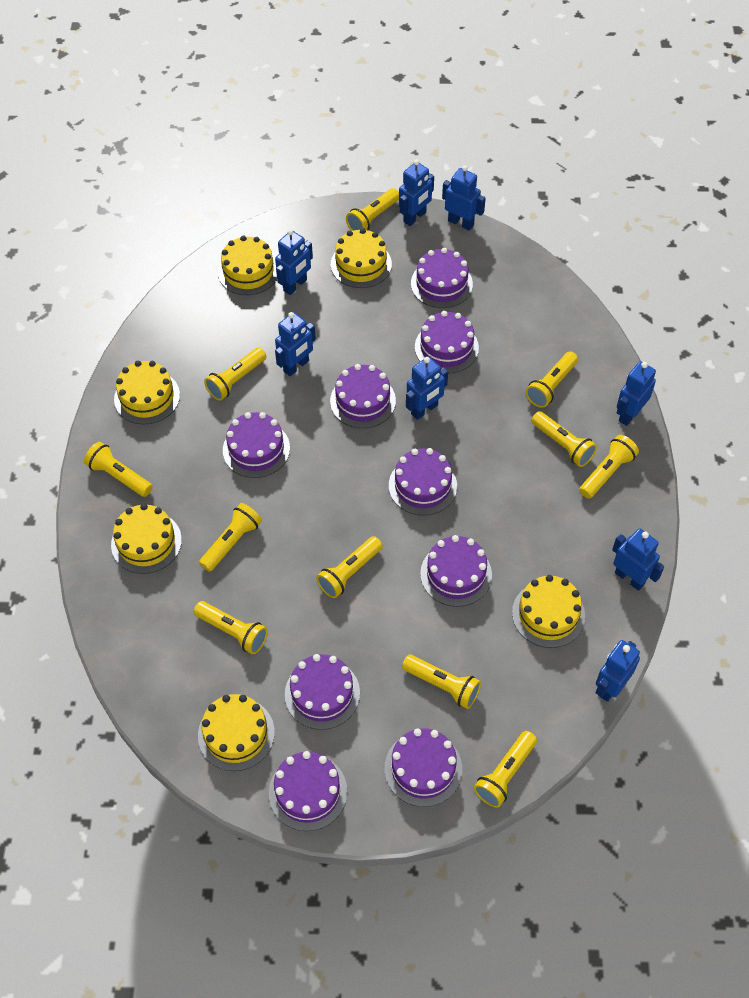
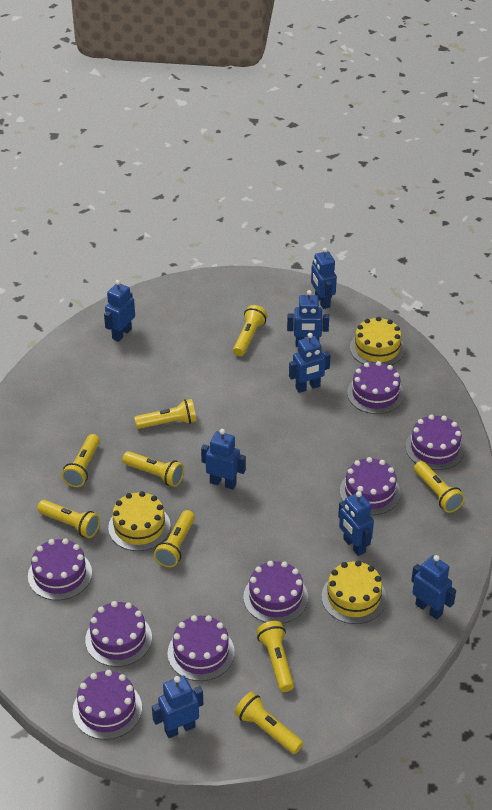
purple cake: 9 -> 8
yellow cake: 6 -> 3
yellow flashlight: 11 -> 9

